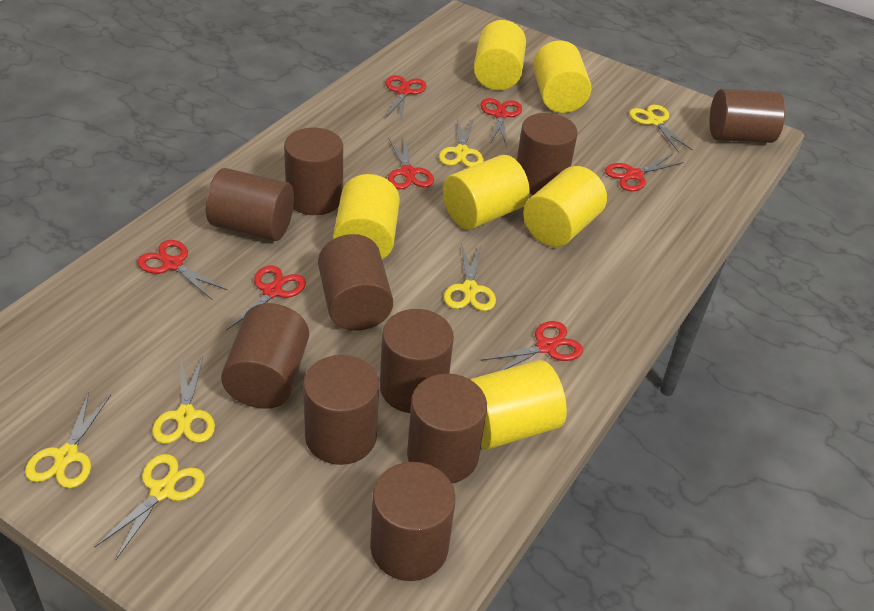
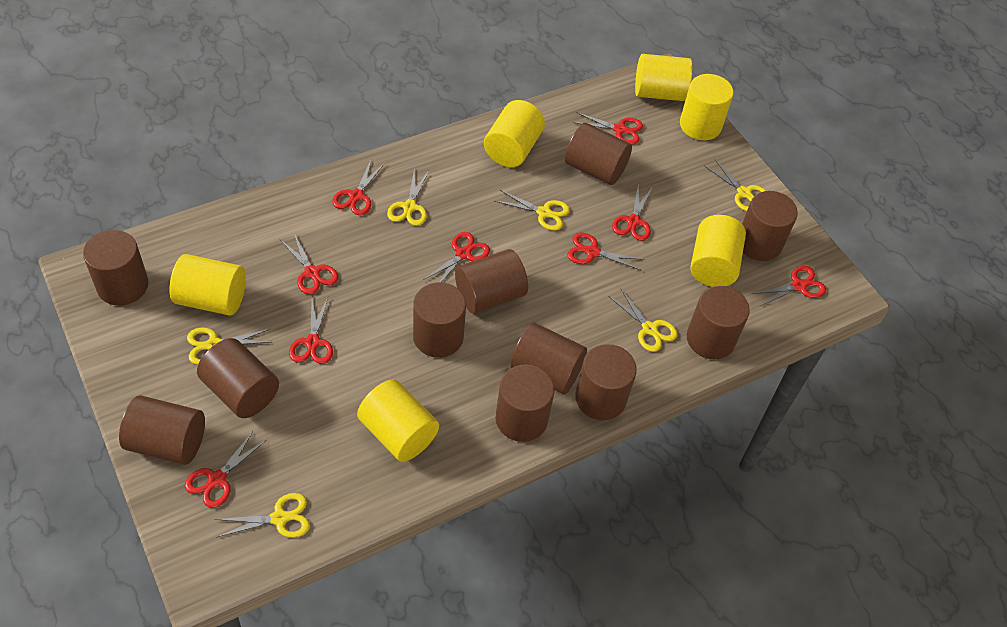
brown cylinder: 10 -> 11
red scissors: 7 -> 9

